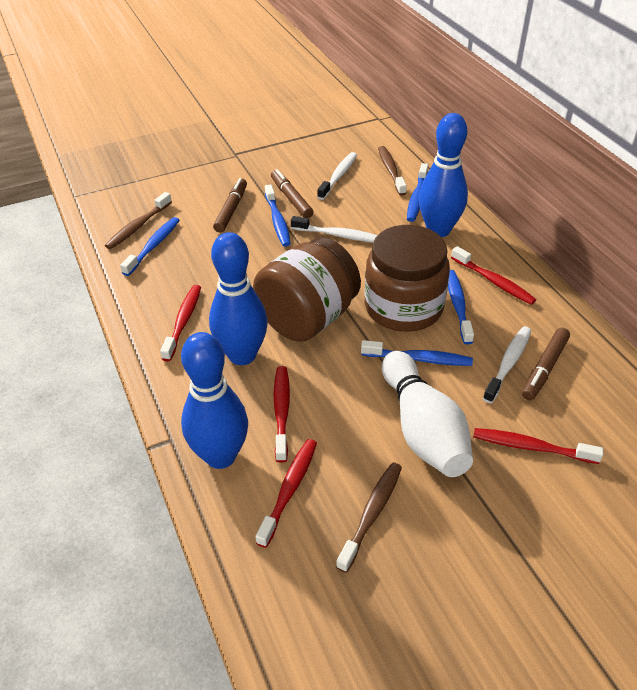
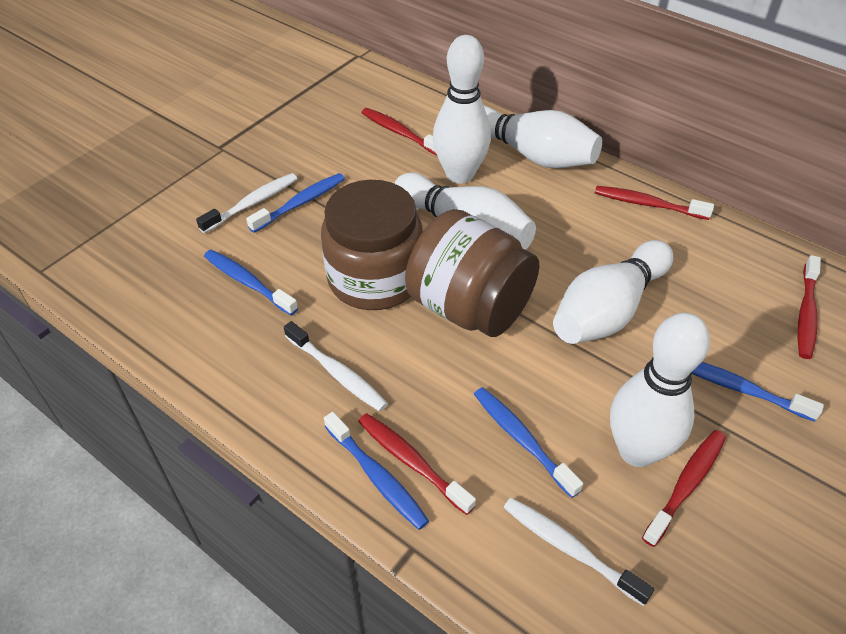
blue bowling pin: 3 -> 0
brown marker: 3 -> 0
brown toothbrush: 3 -> 0
white bowling pin: 1 -> 5

